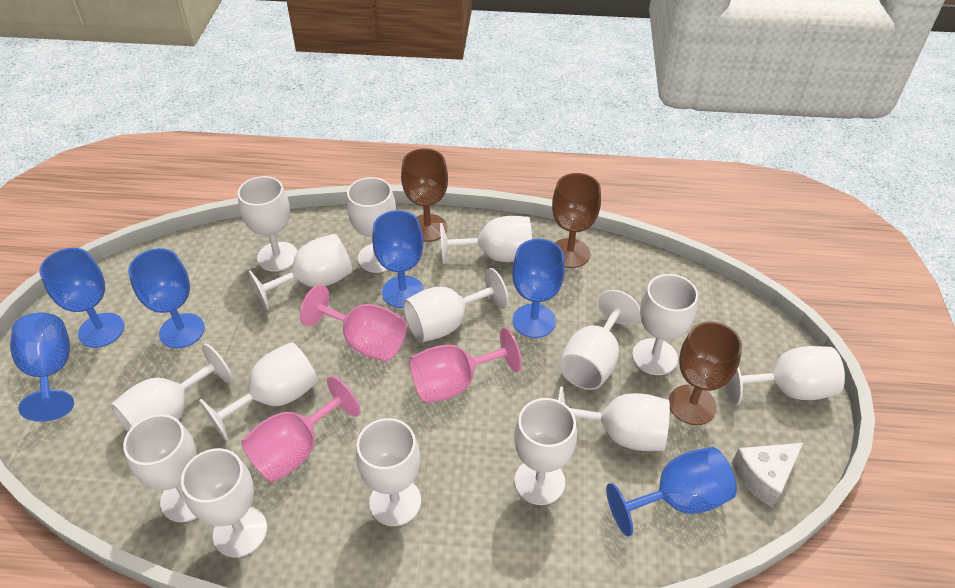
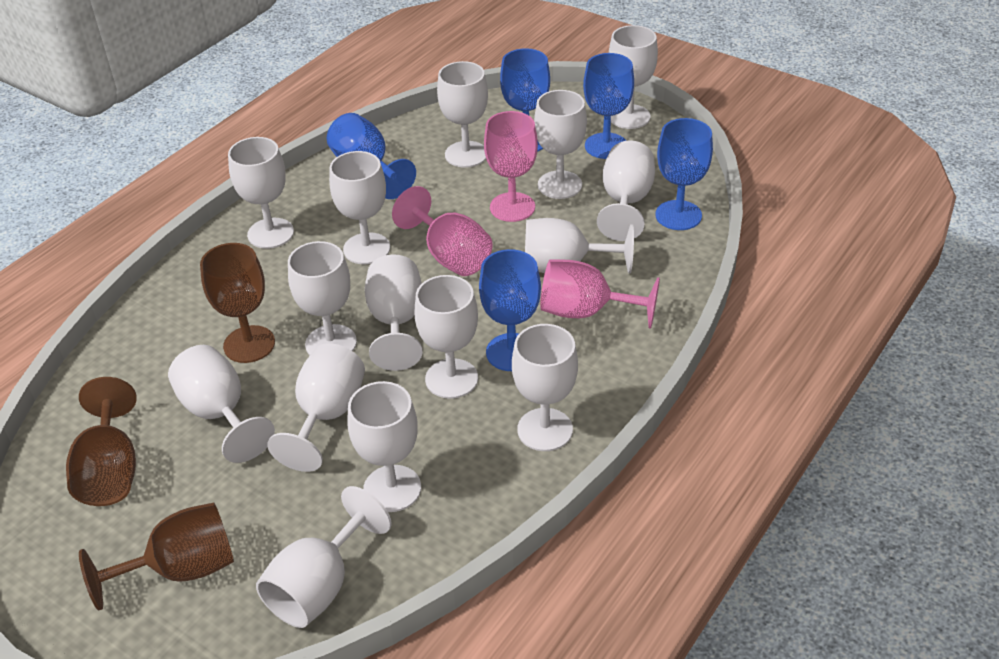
blue goblet: 6 -> 5
white cheese: 1 -> 0

